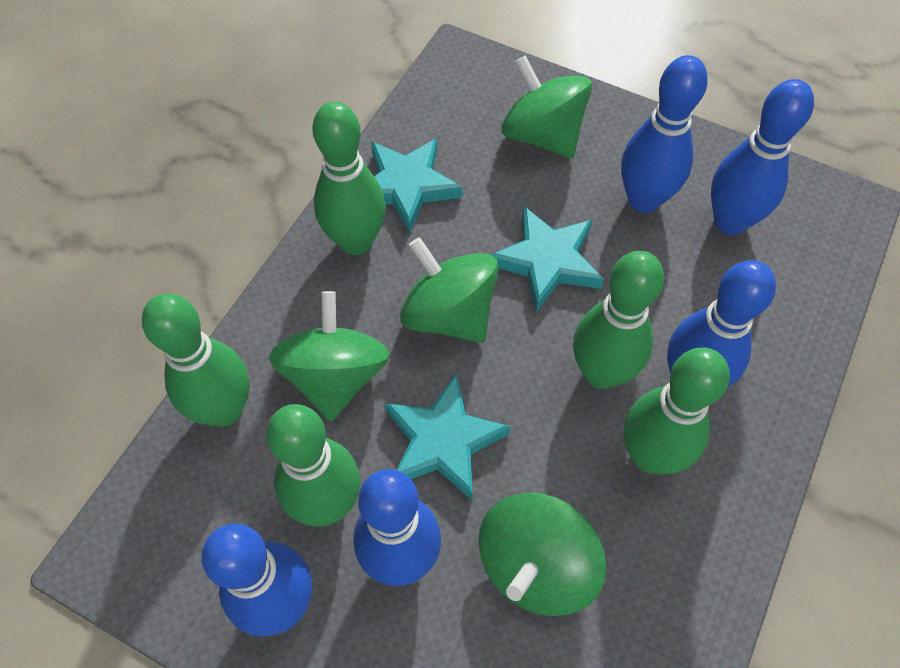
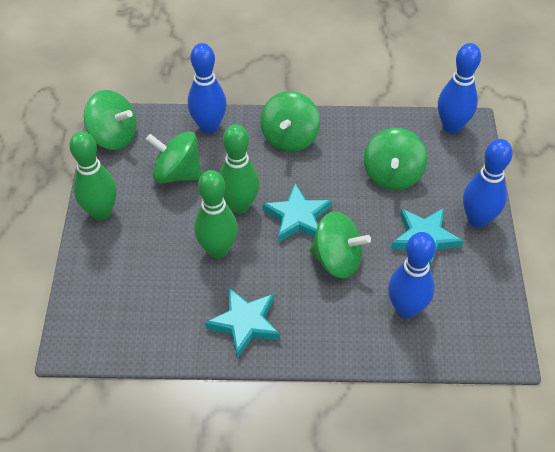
blue bowling pin: 5 -> 4
green bowling pin: 5 -> 3
green spinning top: 4 -> 5

